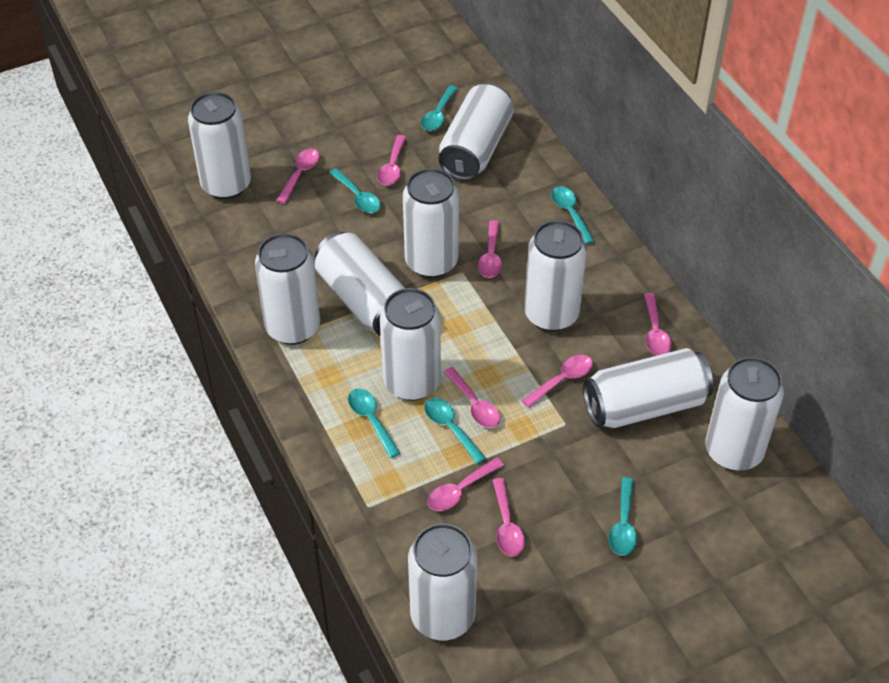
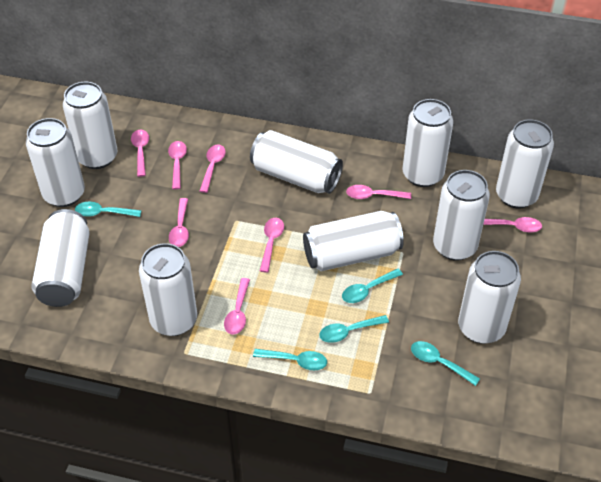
turquoise spoon: 6 -> 5

